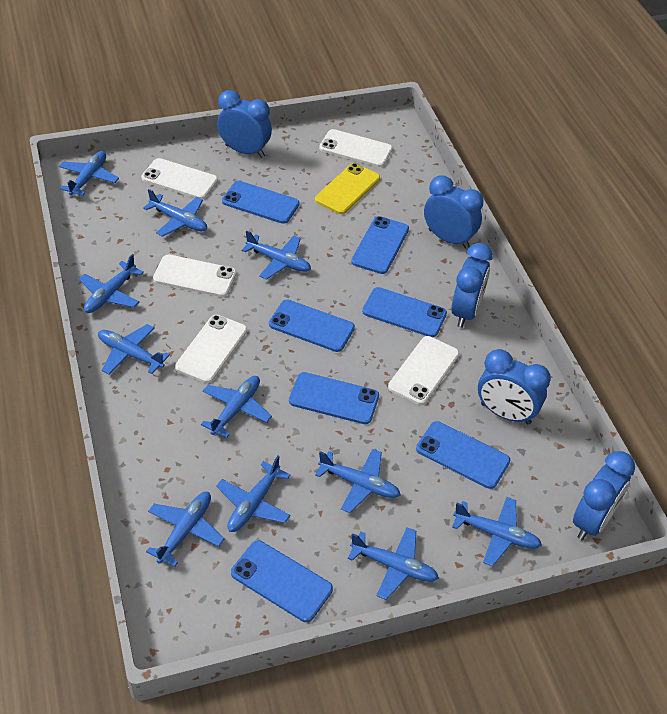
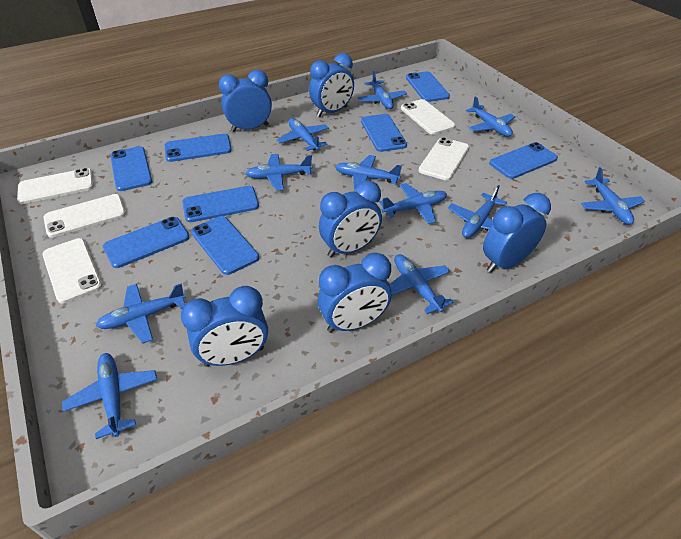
blue clock: 5 -> 6
blue phone: 7 -> 8
yellow phone: 1 -> 0

